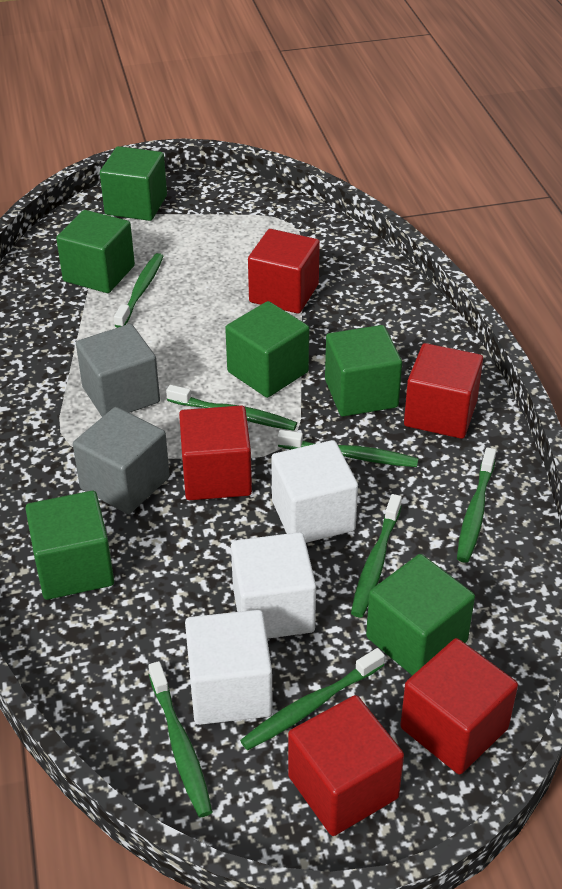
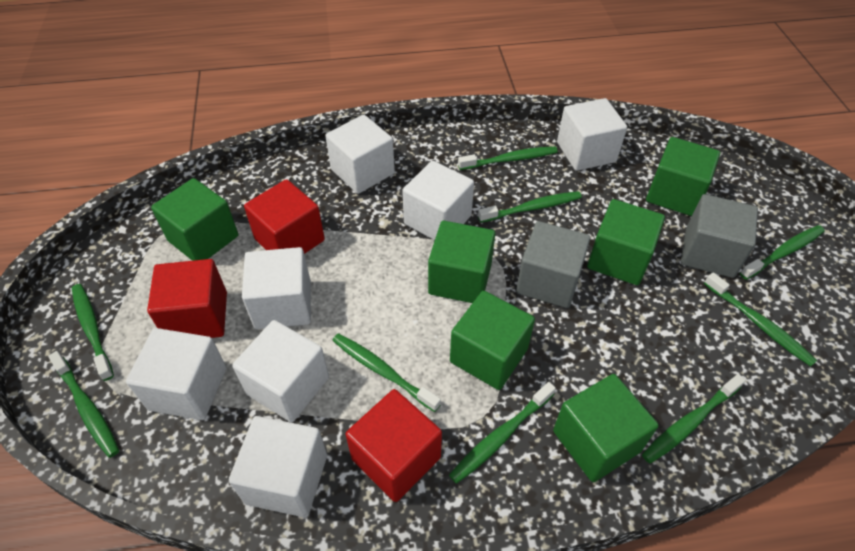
green toothbrush: 7 -> 9
red cube: 5 -> 3
white cube: 3 -> 7

